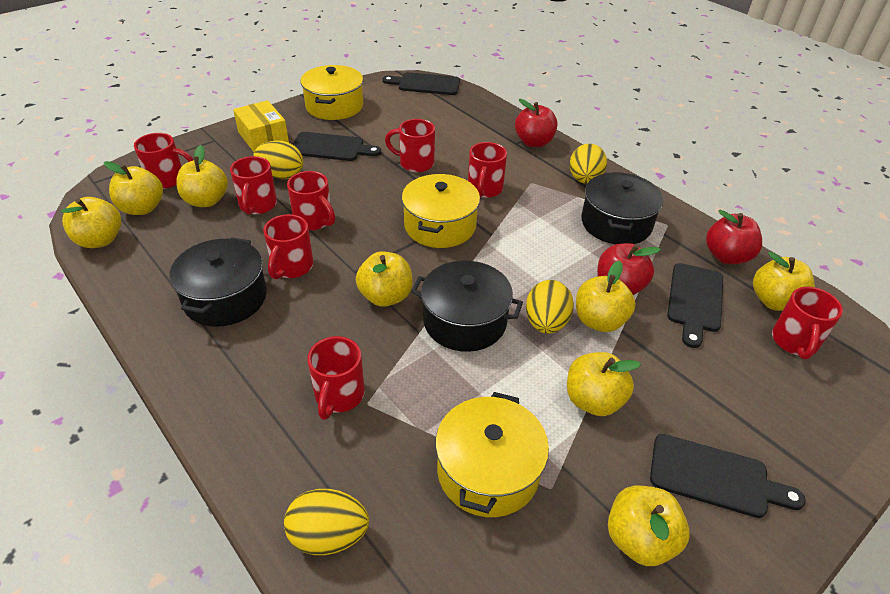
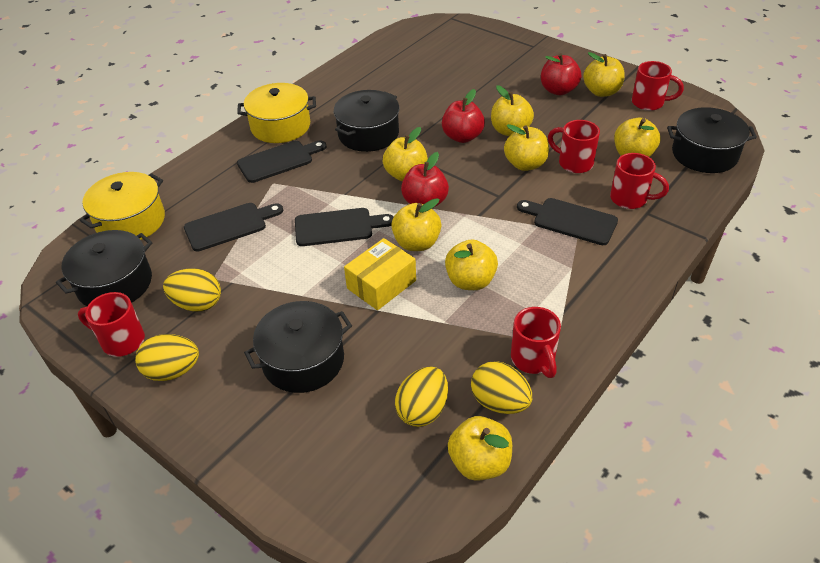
black pot: 3 -> 4
red mug: 8 -> 5
yellow pot: 3 -> 2

